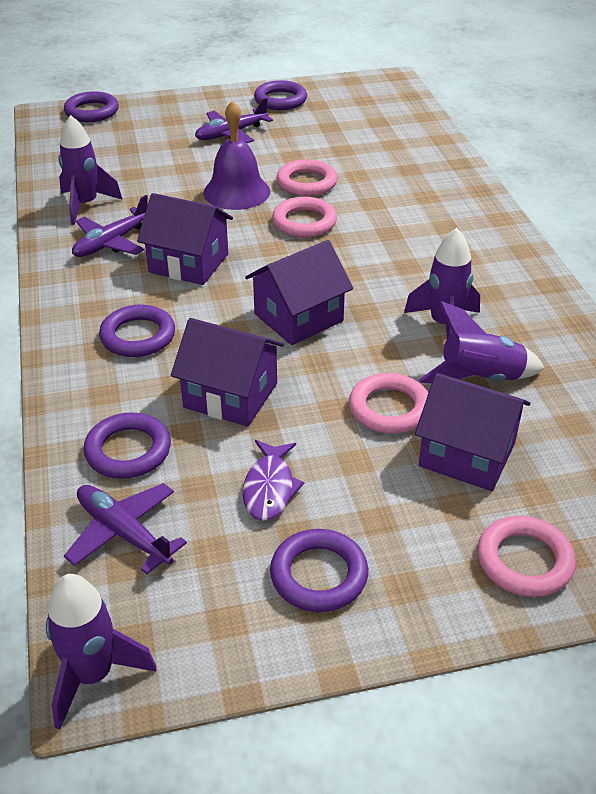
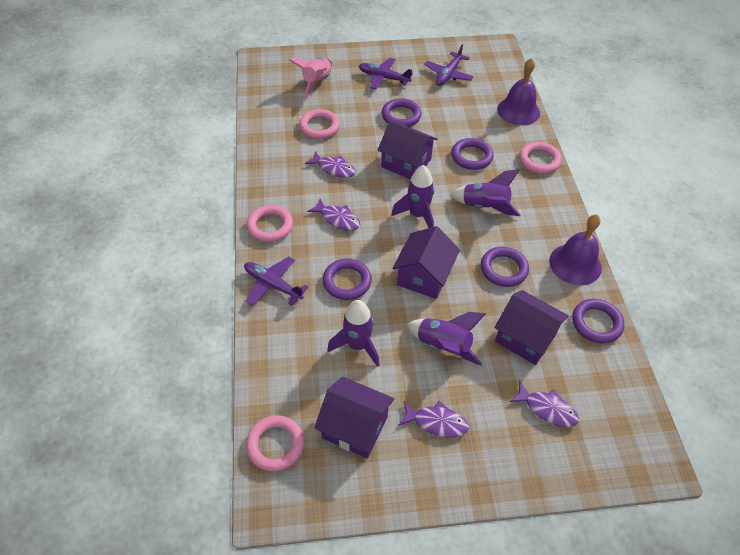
pink rocket: 0 -> 1
purple bell: 1 -> 2
purple fish: 1 -> 4

